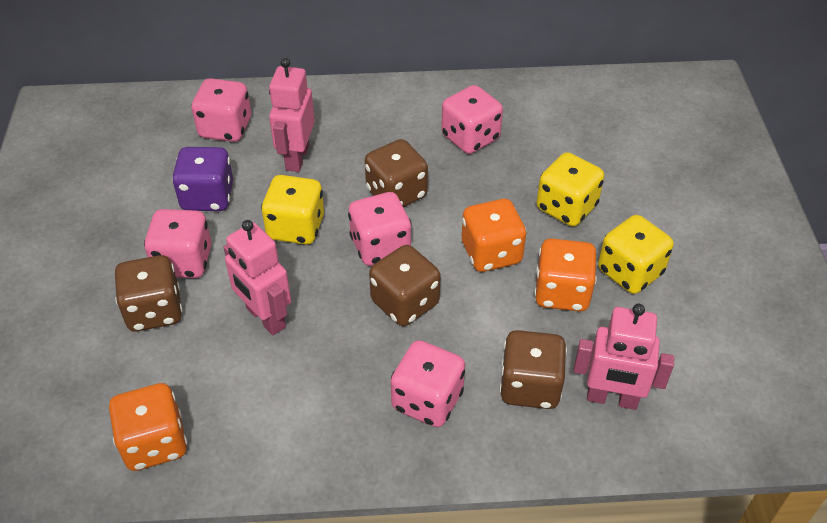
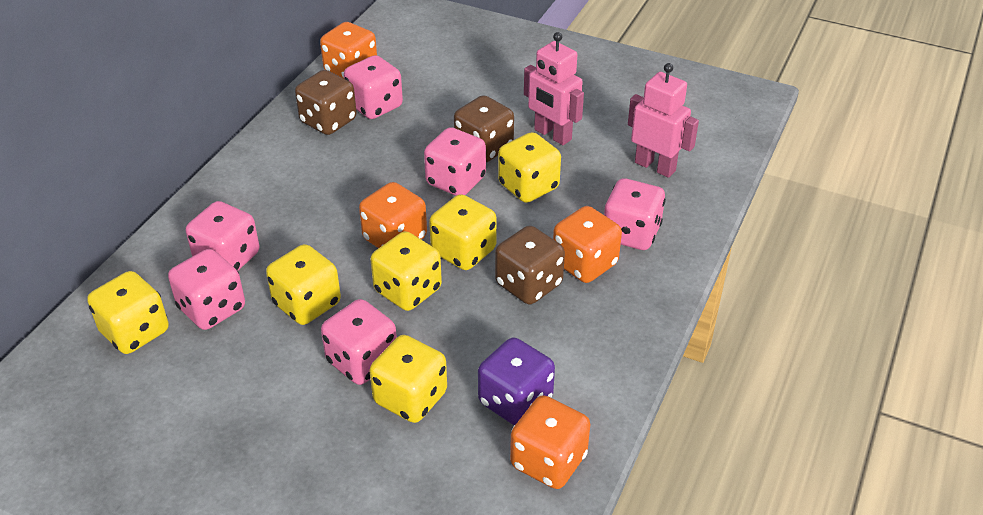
brown dice: 4 -> 3
orange dice: 3 -> 4
pink dice: 5 -> 6
pink robot: 3 -> 2
yellow dice: 3 -> 6

